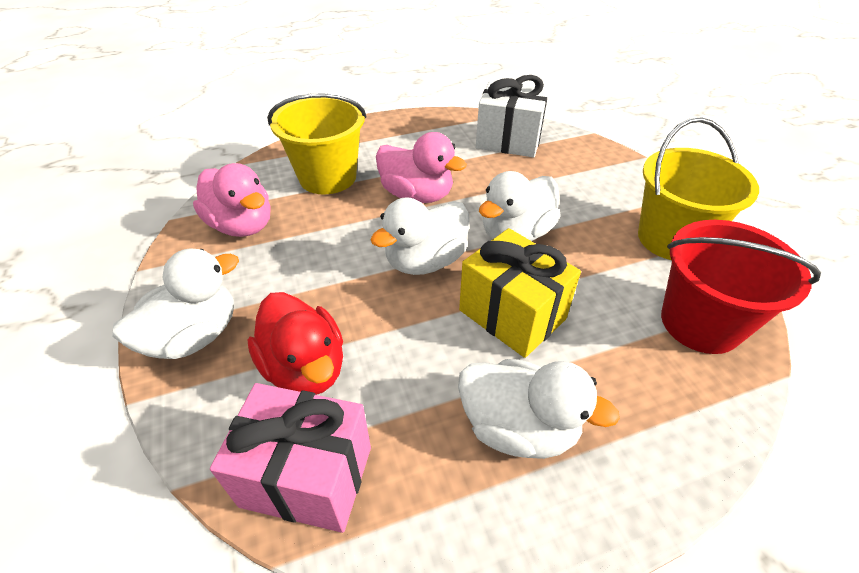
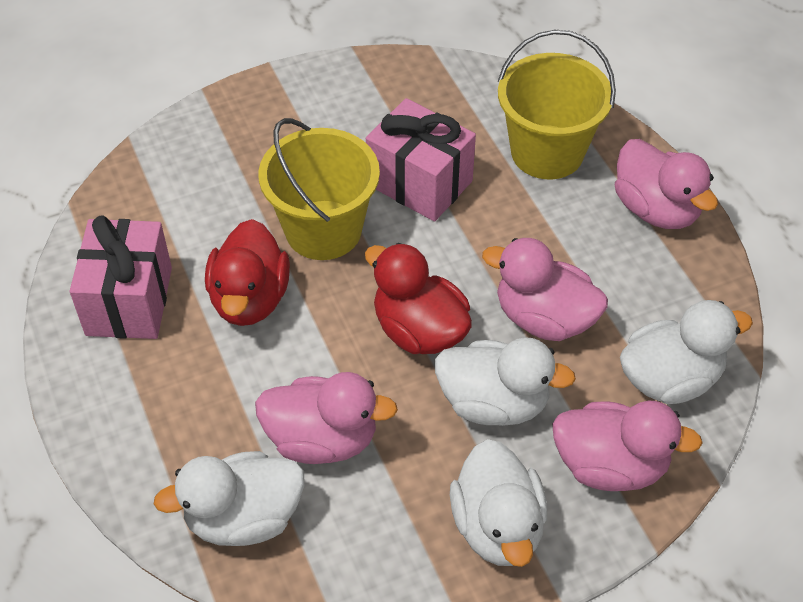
pink duck: 2 -> 4
pink gift: 1 -> 2
red bucket: 1 -> 0
red duck: 1 -> 2
white gift: 1 -> 0
yellow gift: 1 -> 0

